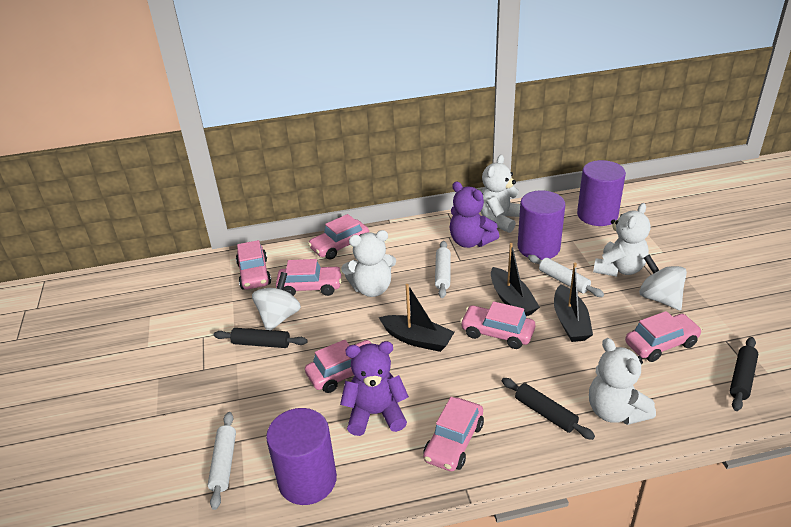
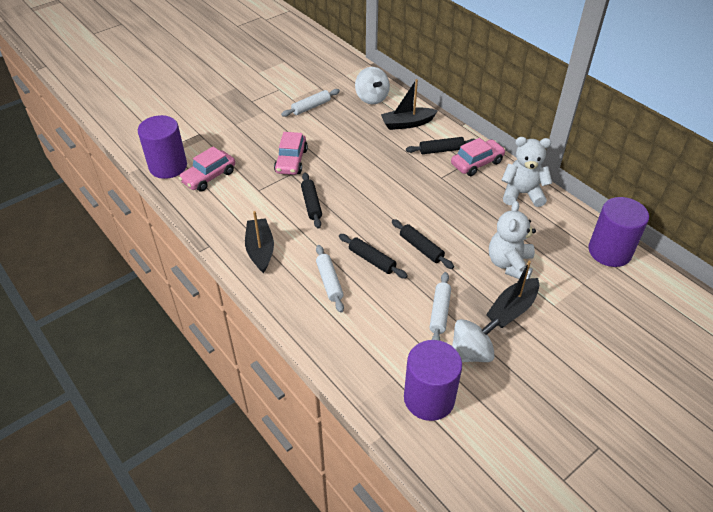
black rolling pin: 3 -> 4
pink car: 7 -> 3
purple teddy bear: 2 -> 0
white teddy bear: 4 -> 2

